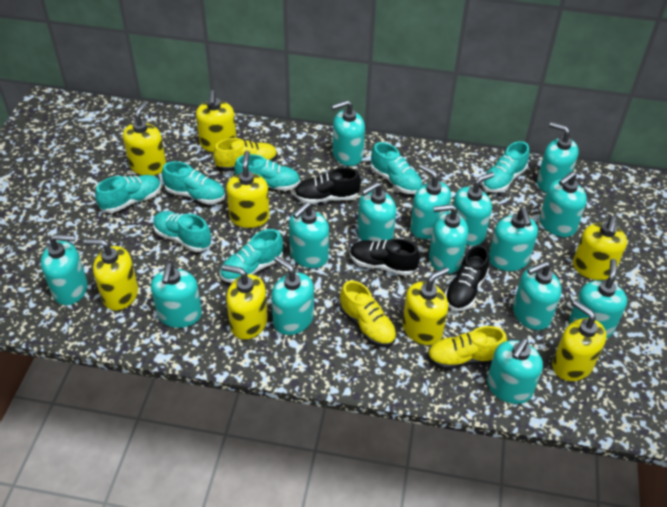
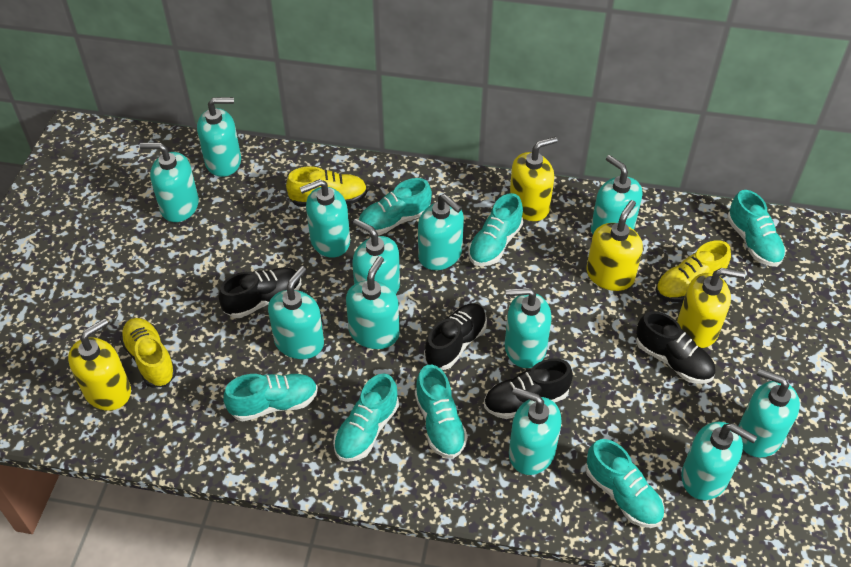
black shoe: 3 -> 4
turquoise soap dispenser: 15 -> 12
yellow soap dispenser: 8 -> 4

